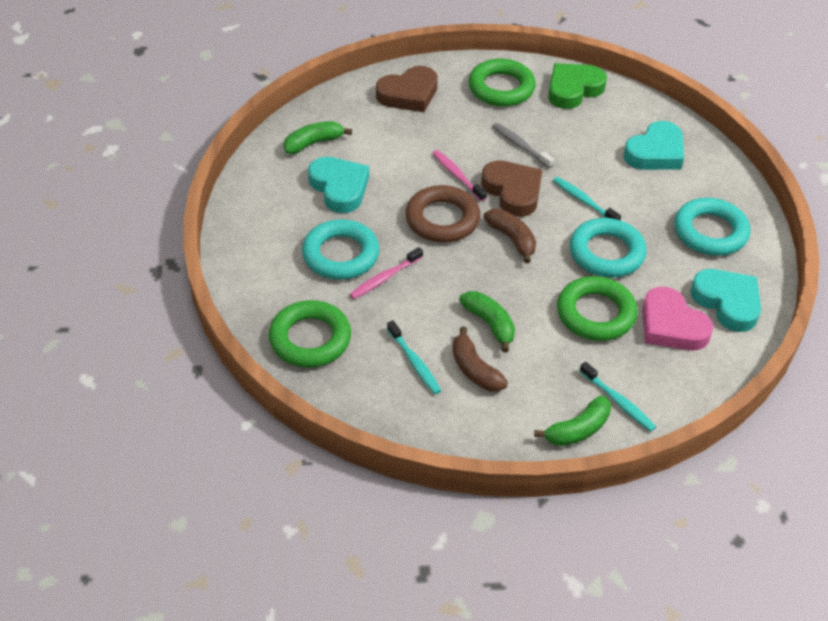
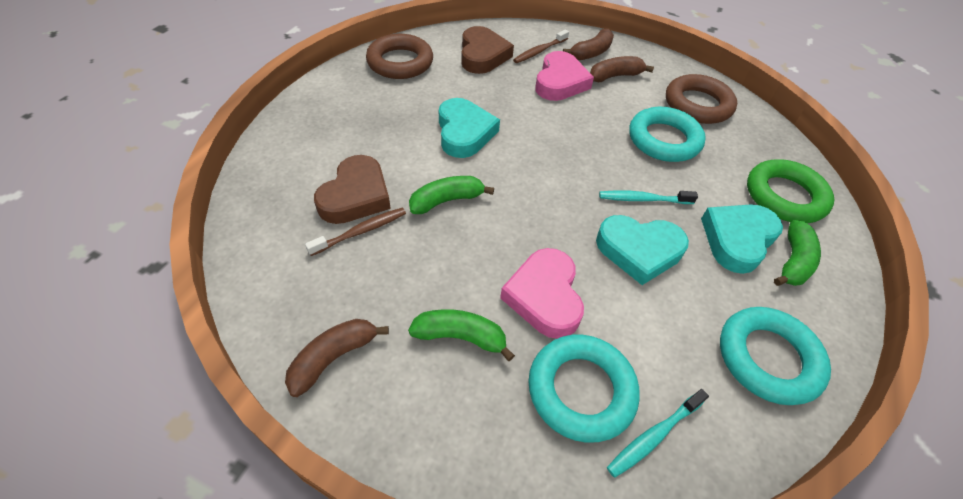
brown banana: 2 -> 3
brown ring: 1 -> 2
brown toothbrush: 0 -> 2
green heart: 1 -> 0
green ring: 3 -> 1
grey toothbrush: 1 -> 0
pink heart: 1 -> 2
pink toothbrush: 2 -> 0
turquoise toothbrush: 3 -> 2

